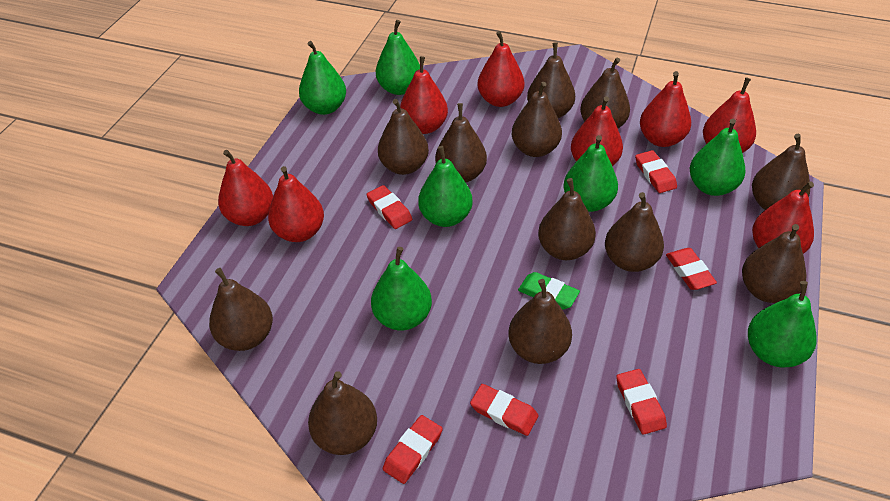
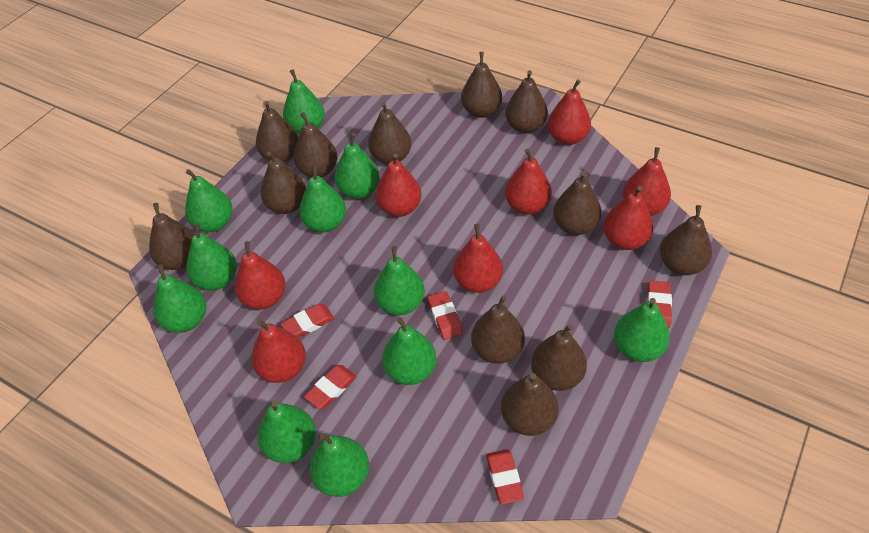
green eraser: 1 -> 0
green pear: 7 -> 11
red eraser: 6 -> 5

